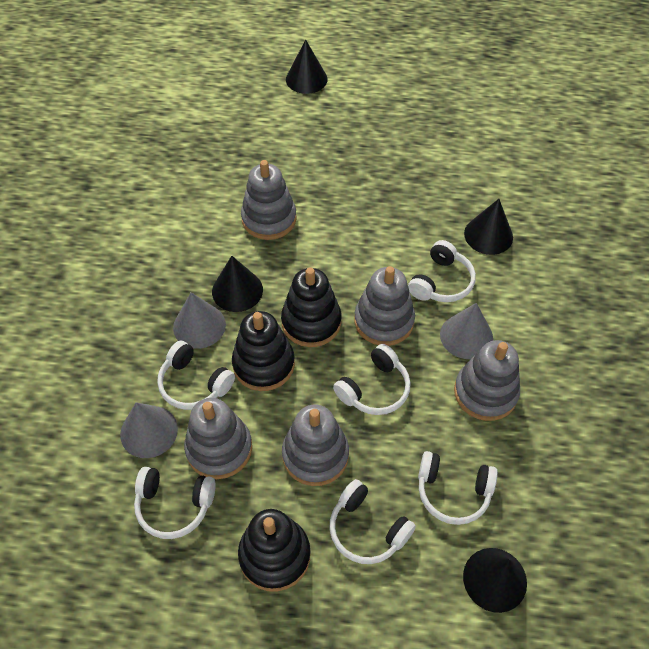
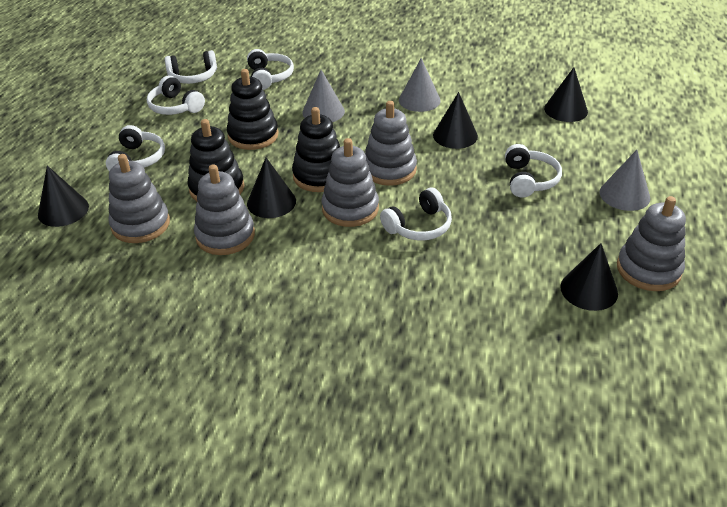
black cone: 4 -> 5

